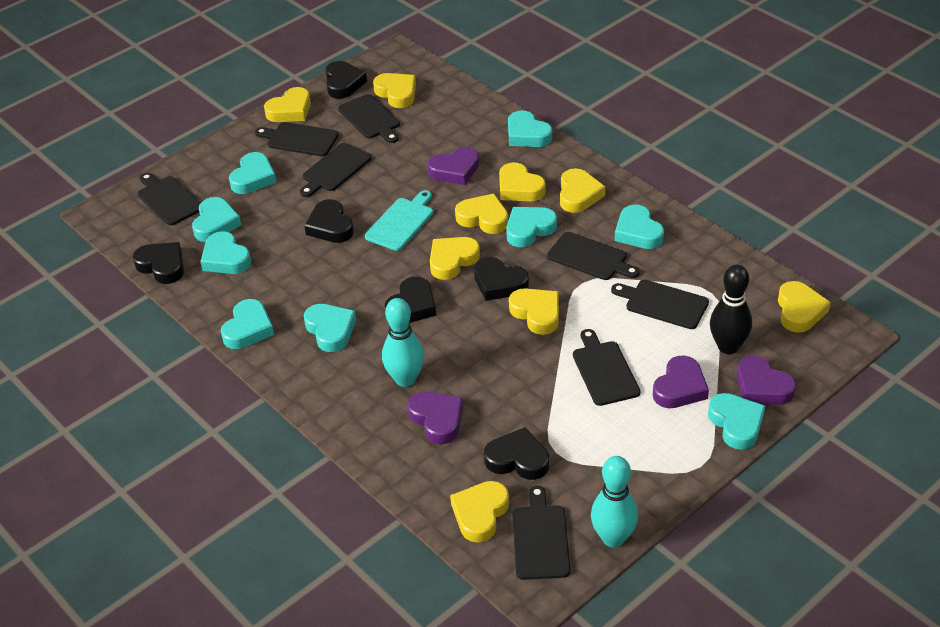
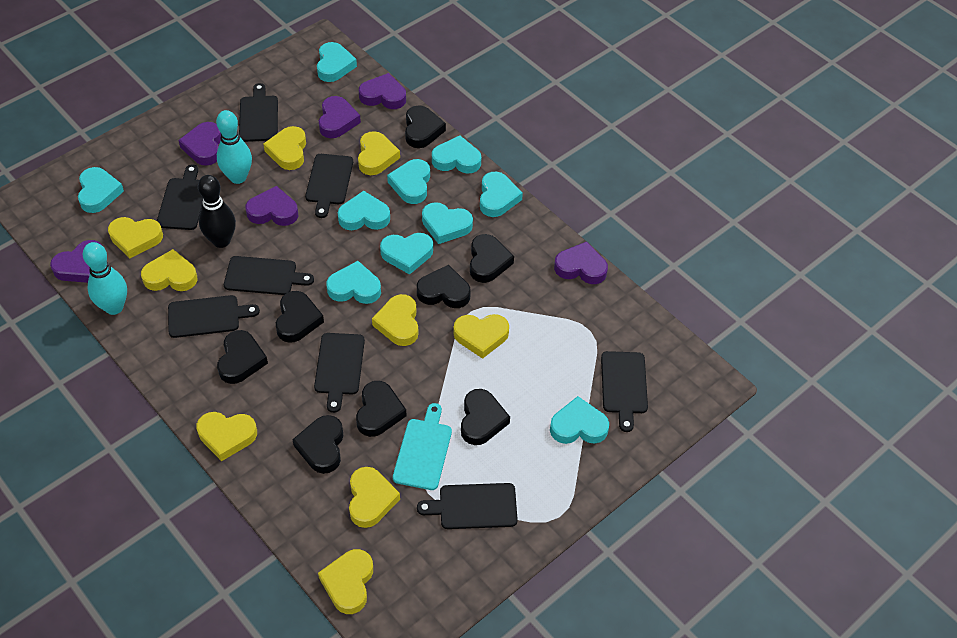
black heart: 6 -> 8
purple heart: 4 -> 6
turquoise heart: 9 -> 10

